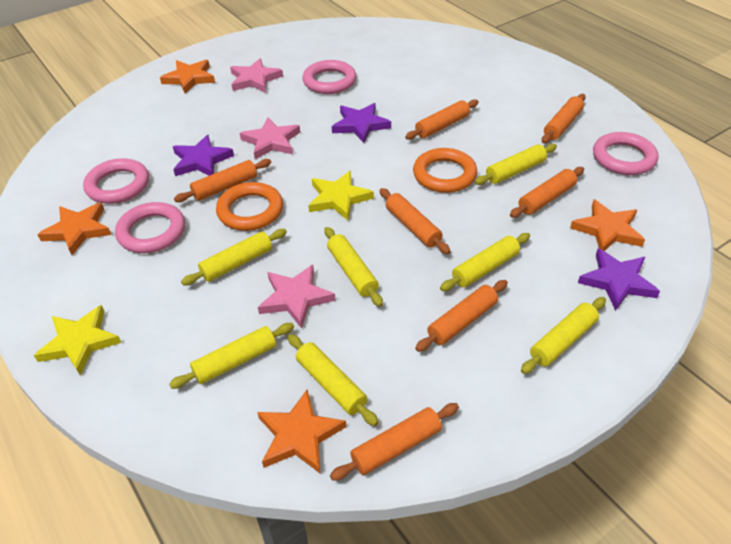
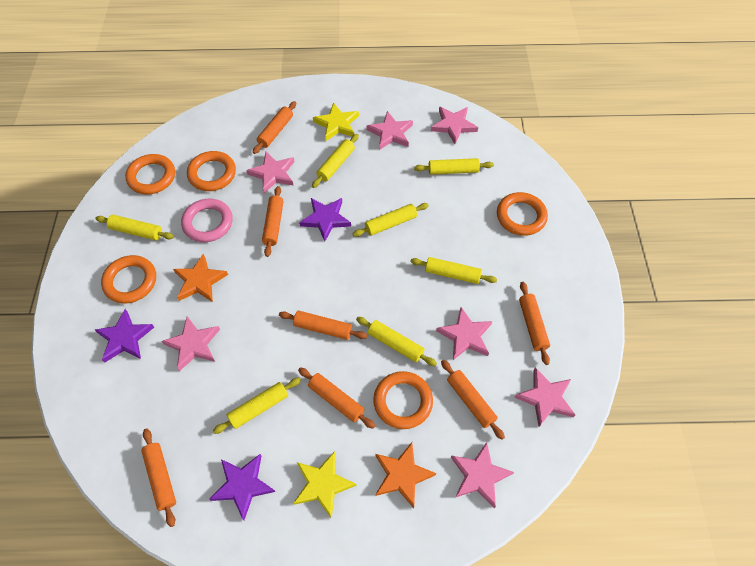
orange ring: 2 -> 5
orange star: 4 -> 2
pink ring: 4 -> 1
pink star: 3 -> 7

